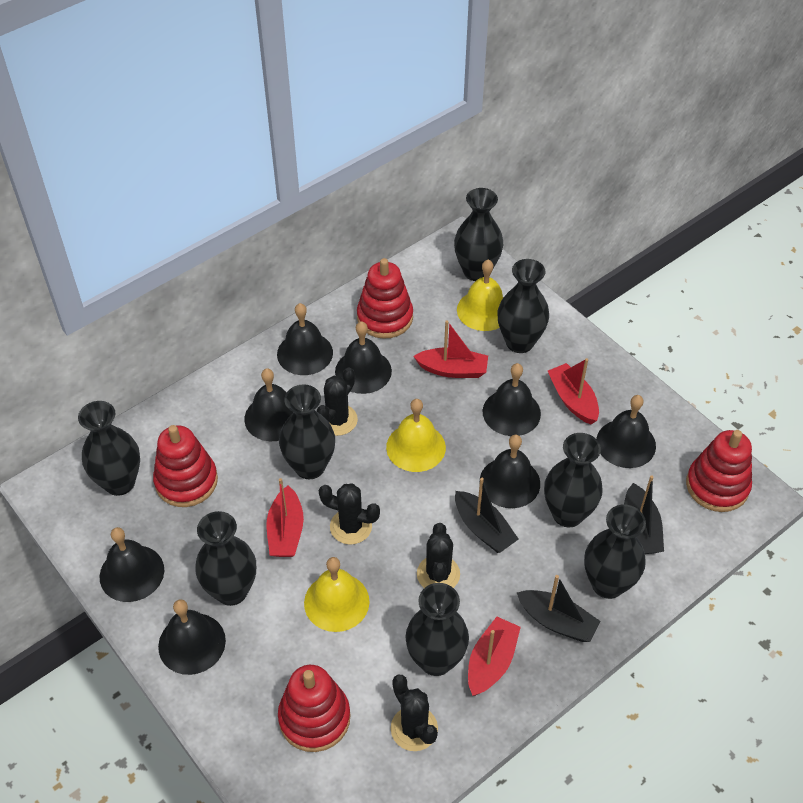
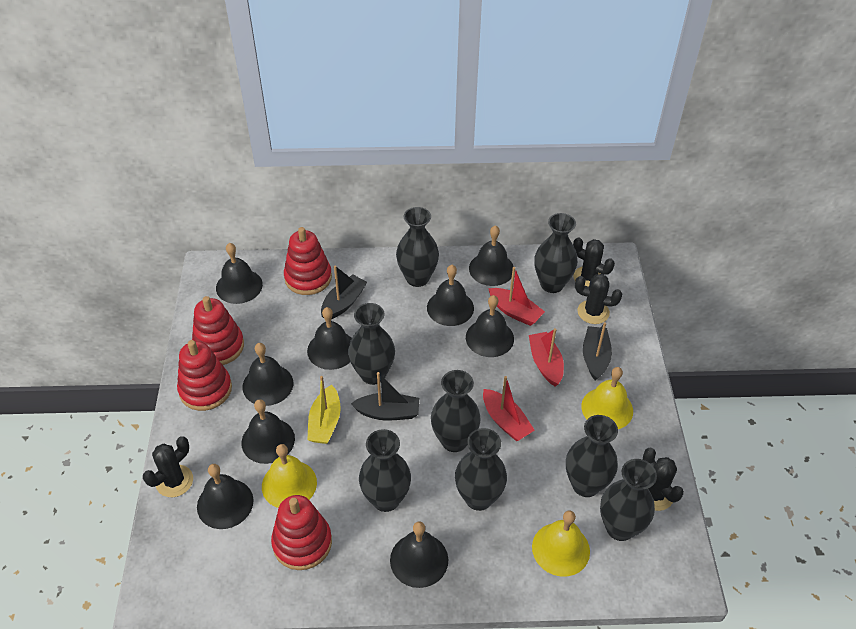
black bell: 8 -> 9
red boat: 4 -> 3
yellow boat: 0 -> 1

